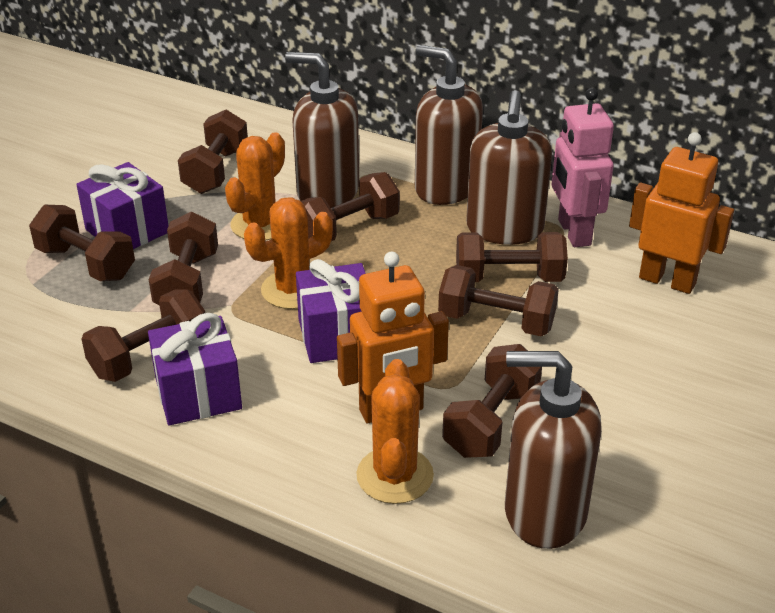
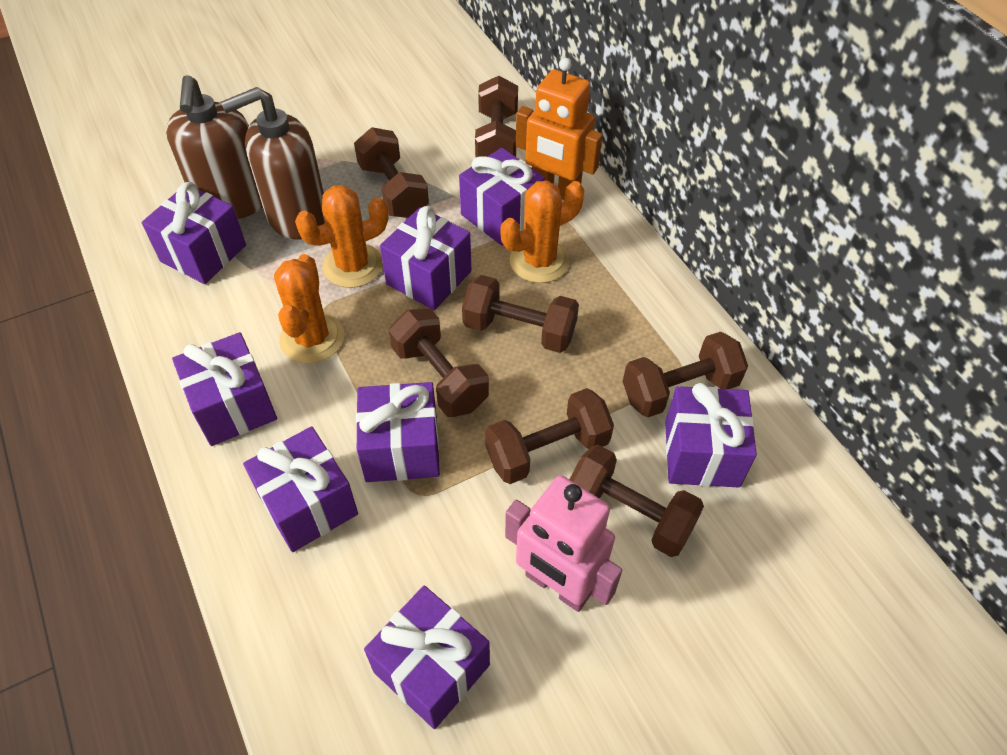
brown dumbbell: 8 -> 7
brown soap dispenser: 4 -> 2
orange robot: 2 -> 1
purple gift: 3 -> 8

